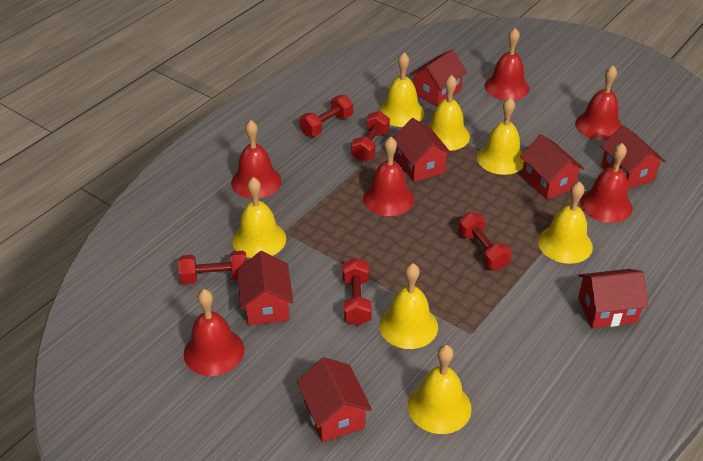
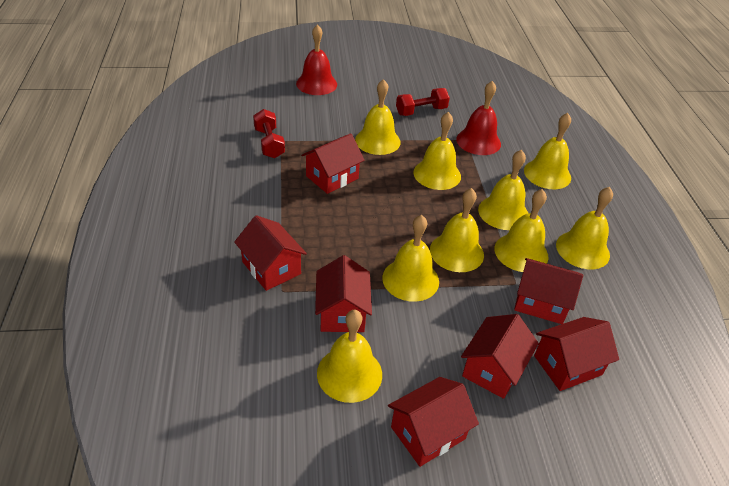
red bell: 6 -> 2
red dumbbell: 5 -> 2
yellow bell: 7 -> 9

